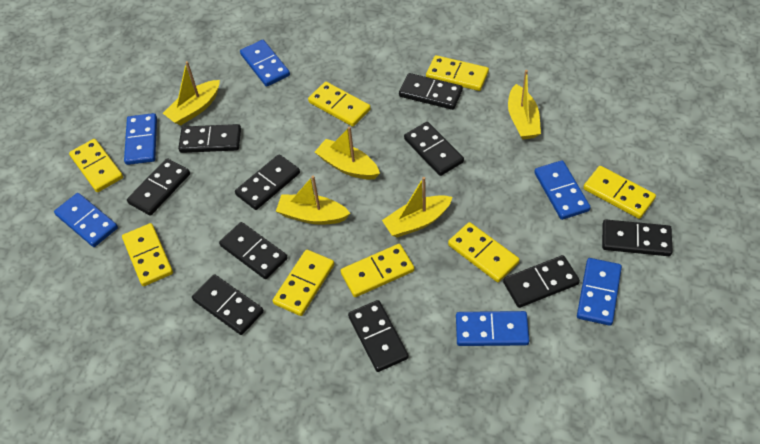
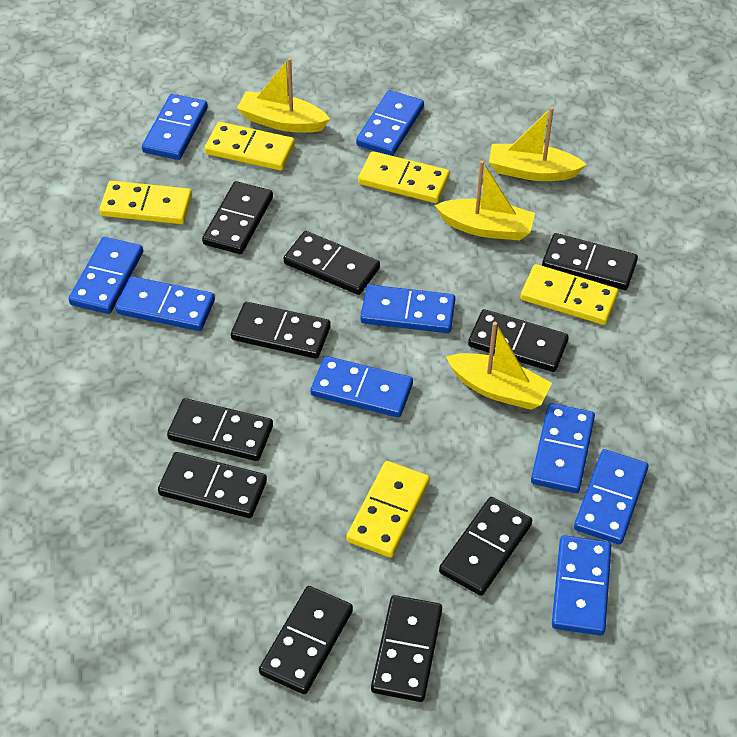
blue domino: 6 -> 9
yellow boat: 5 -> 4
yellow domino: 8 -> 5

